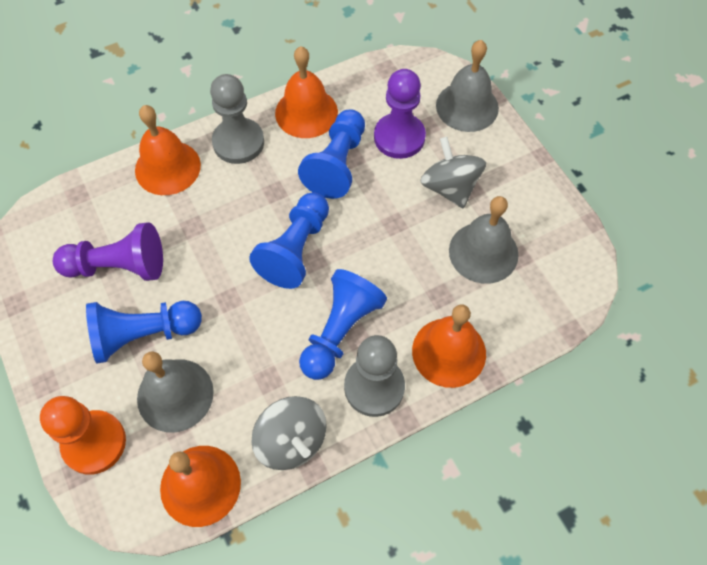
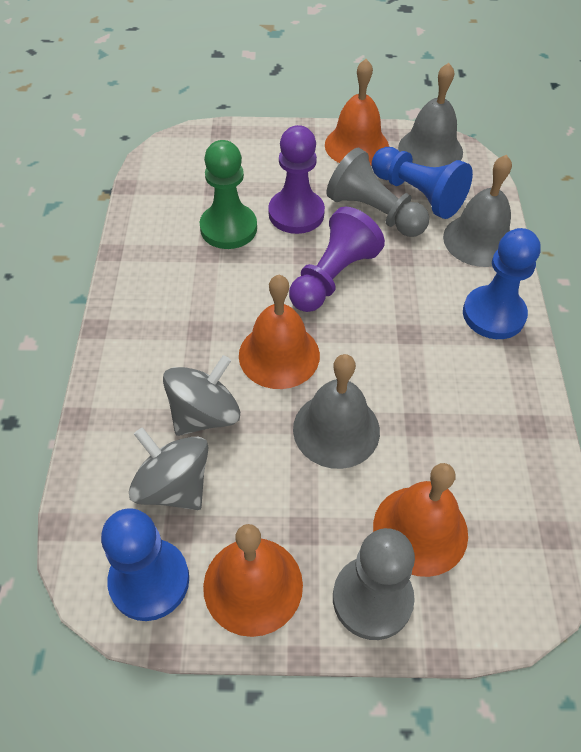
blue pawn: 4 -> 3
green pawn: 0 -> 1
orange pawn: 1 -> 0

